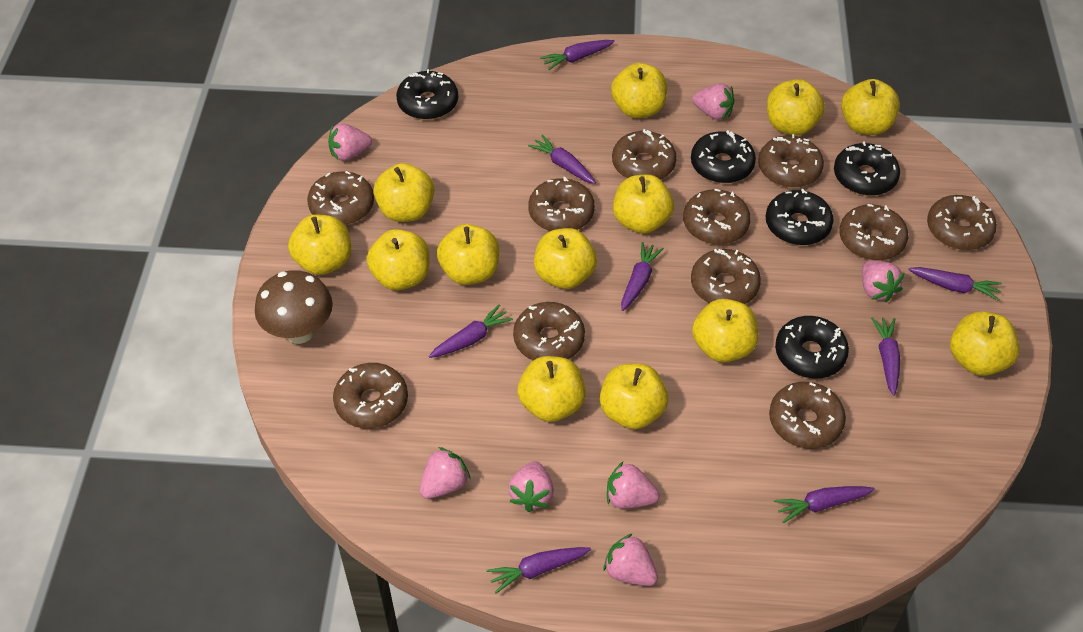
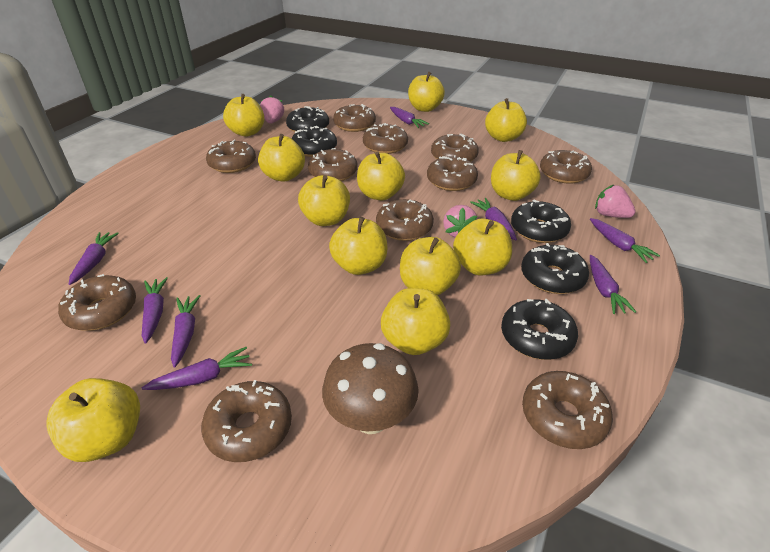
pink strawberry: 7 -> 3
yellow apple: 13 -> 12

